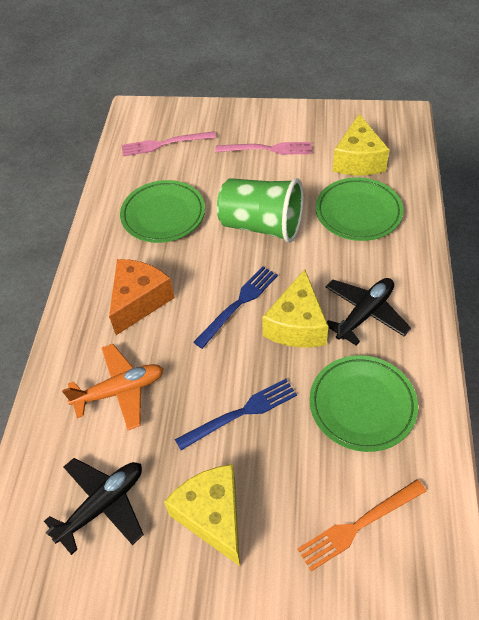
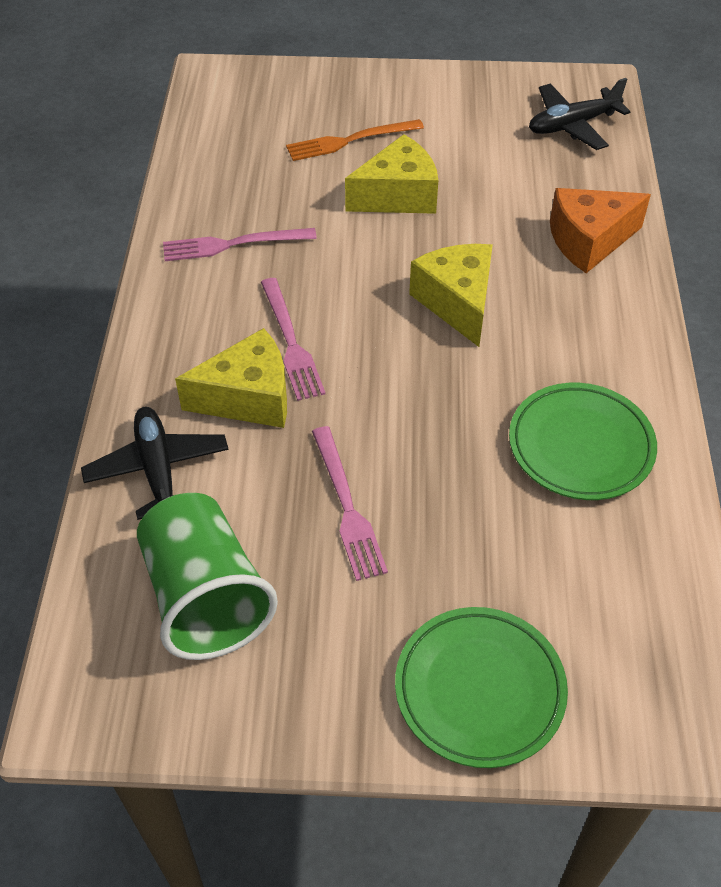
blue fork: 2 -> 0
green plate: 3 -> 2
orange plane: 1 -> 0
pink fork: 2 -> 3

